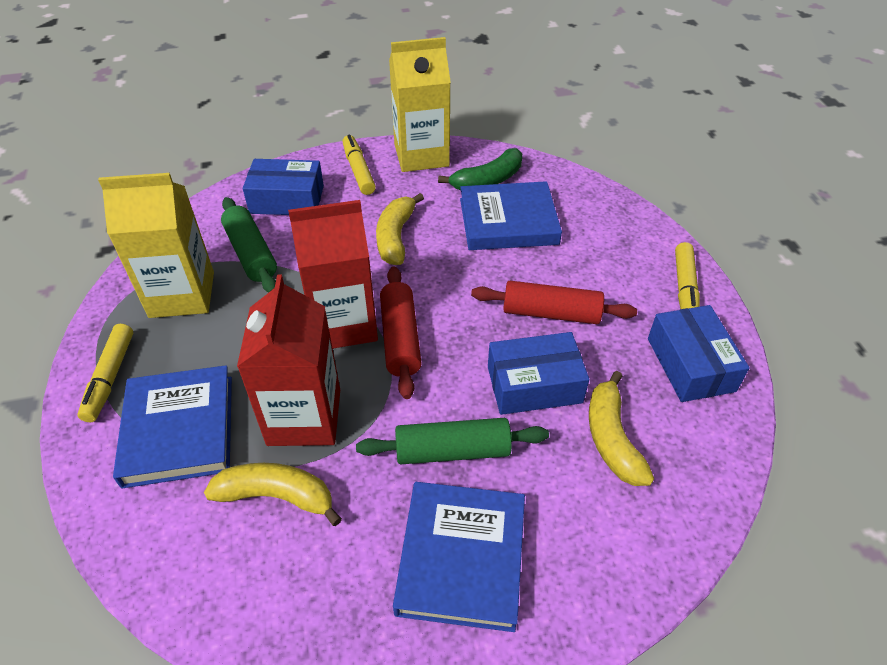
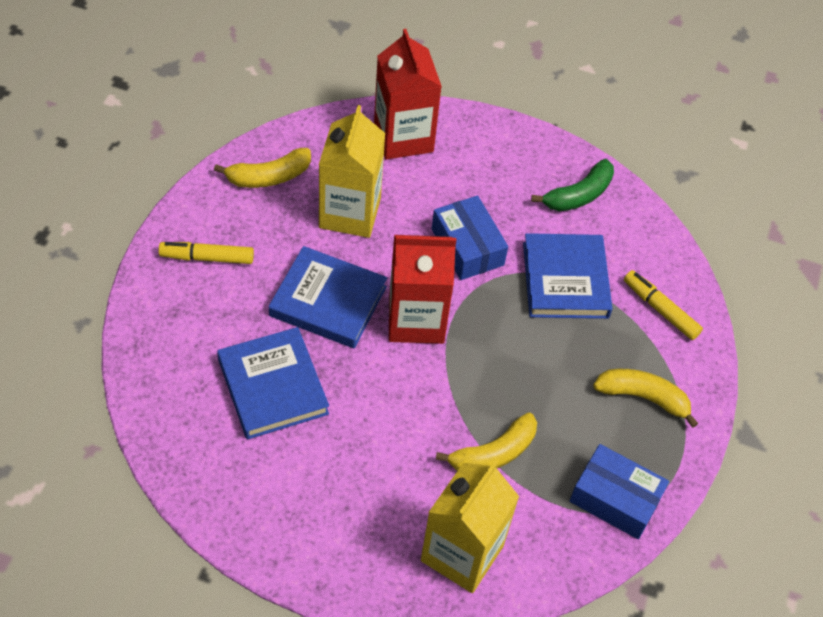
blue box: 3 -> 2
green rolling pin: 2 -> 0
red rolling pin: 2 -> 0
yellow marker: 3 -> 2

